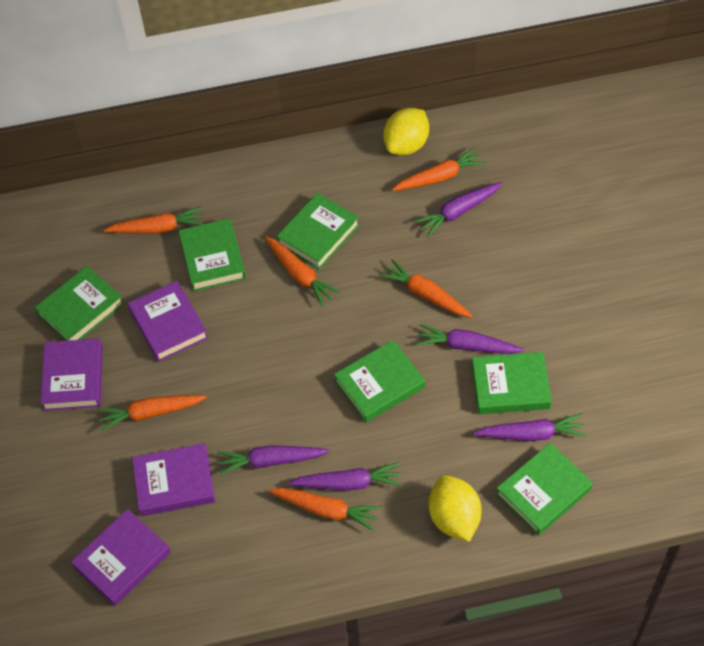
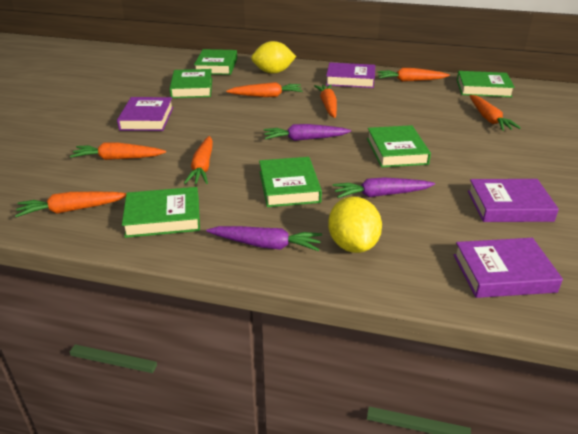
orange carrot: 6 -> 7
purple carrot: 5 -> 3

